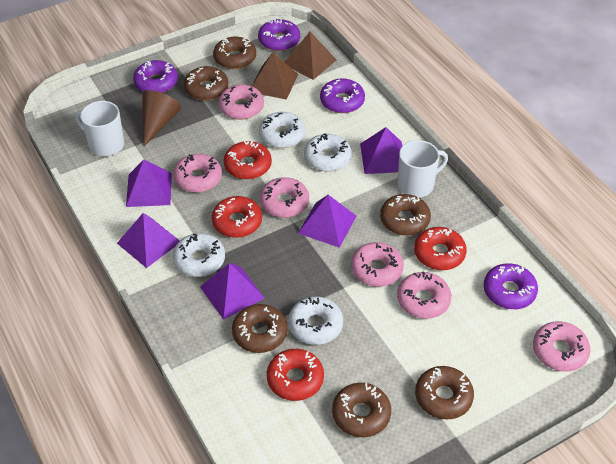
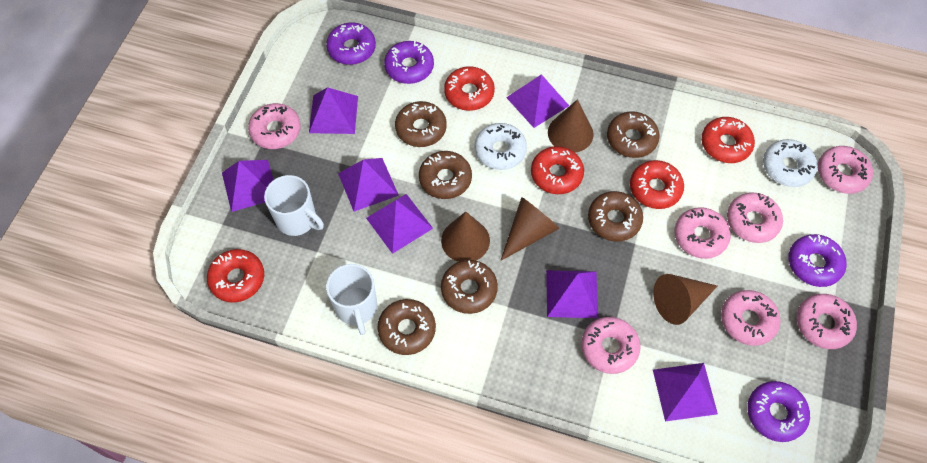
brown cone: 1 -> 4
brown pyramid: 2 -> 0
pink donut: 6 -> 7
purple pyramid: 5 -> 7
red donut: 4 -> 5
white donut: 4 -> 2

